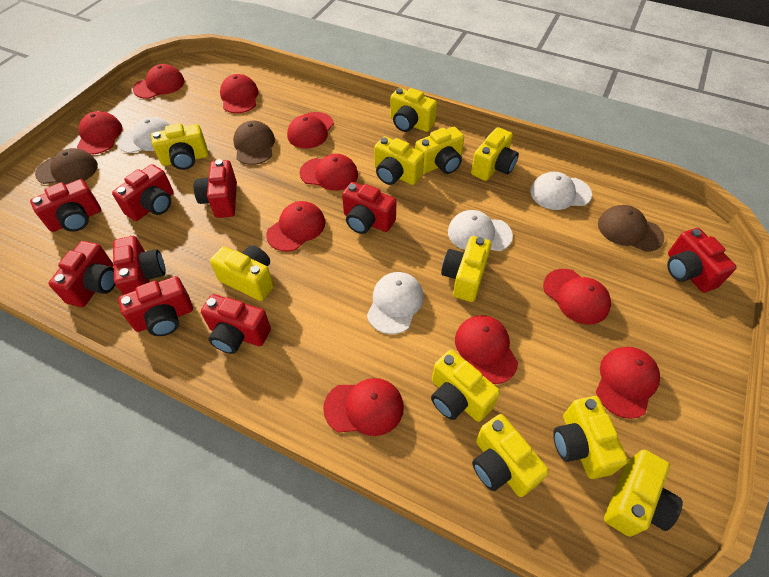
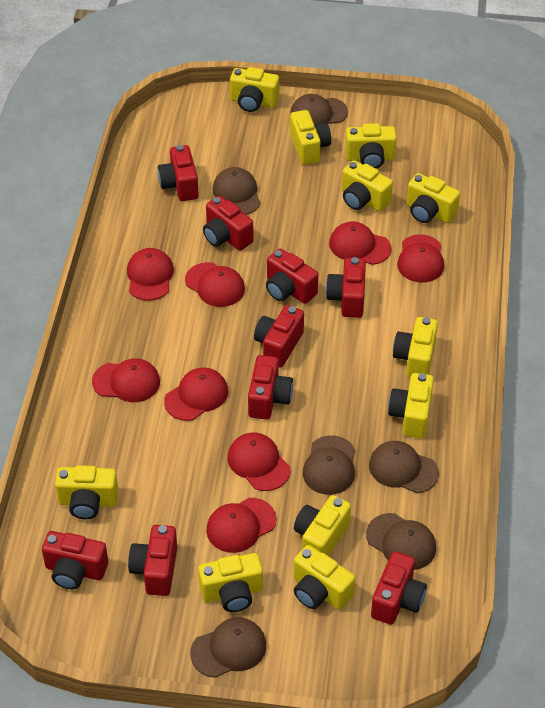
brown cap: 3 -> 6
red cap: 10 -> 8
white cap: 4 -> 0

